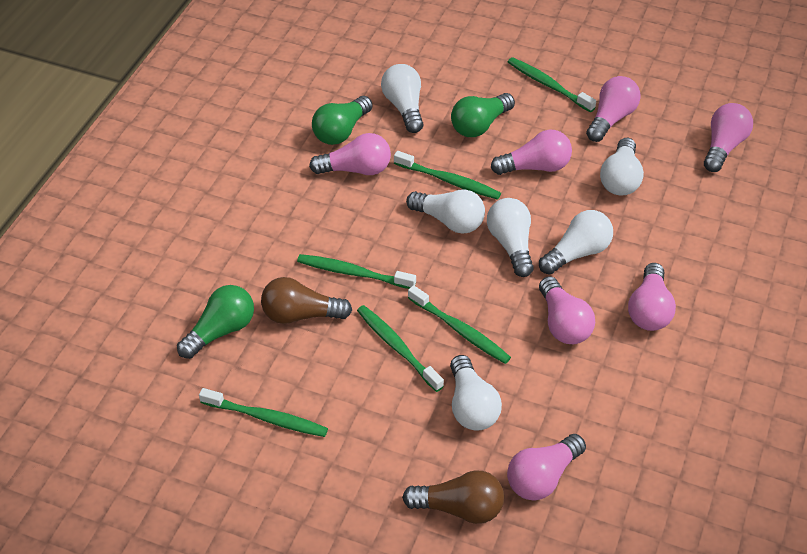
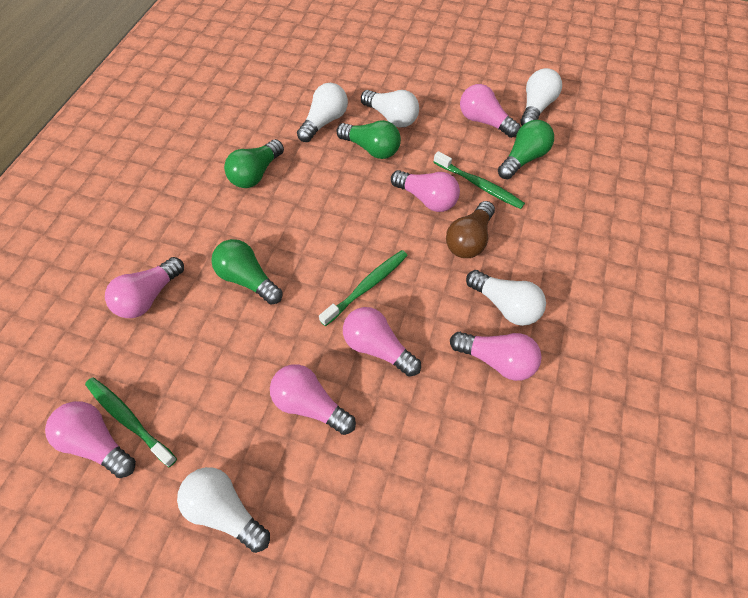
brown light bulb: 2 -> 1
green light bulb: 3 -> 4
green toothbrush: 6 -> 3
white light bulb: 6 -> 5

